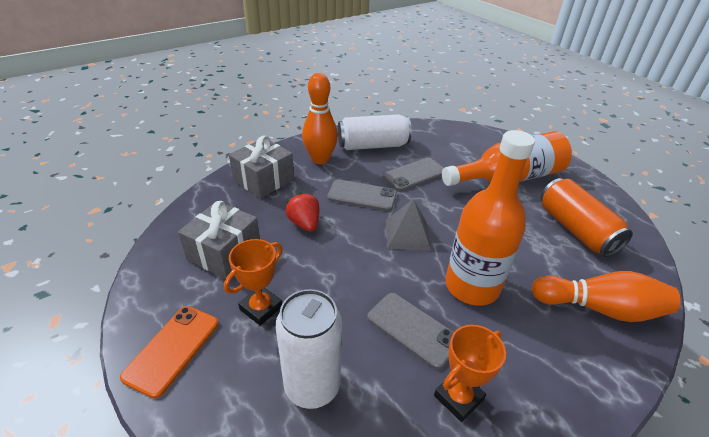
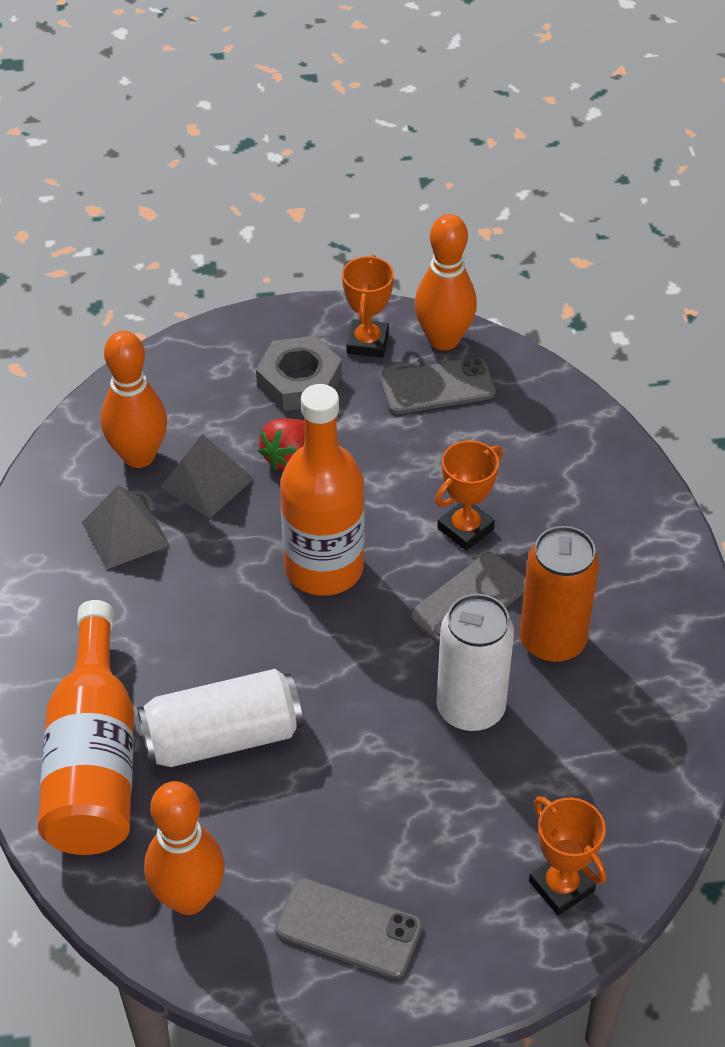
grey gift: 2 -> 0
grey nut: 0 -> 1
grey pyramid: 1 -> 2
orange bowling pin: 2 -> 3
orange phone: 1 -> 0
orange trophy: 2 -> 3

